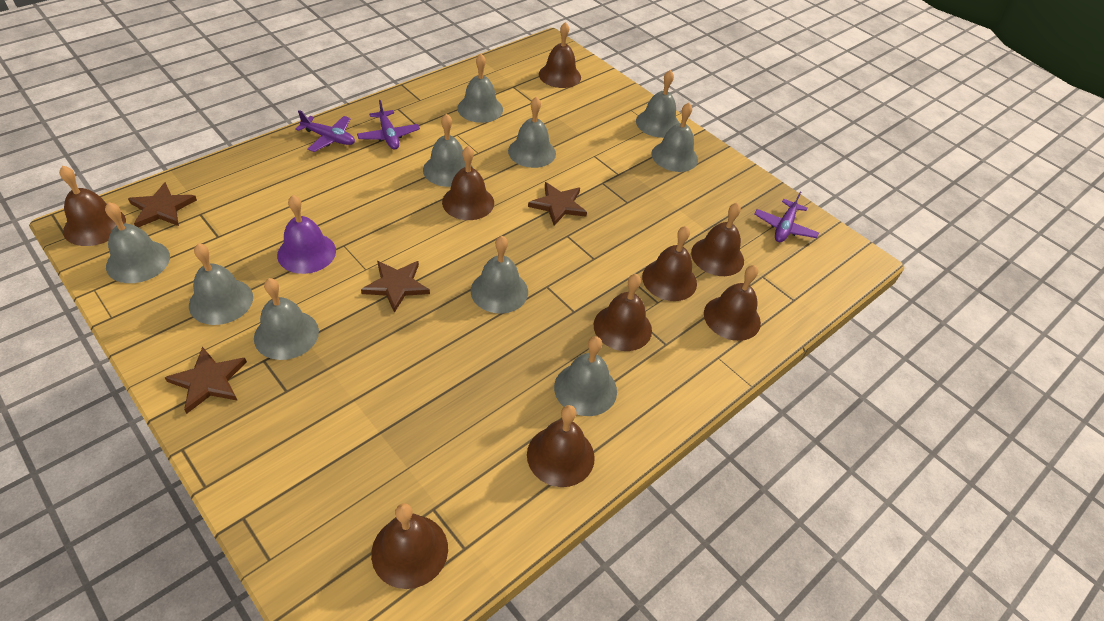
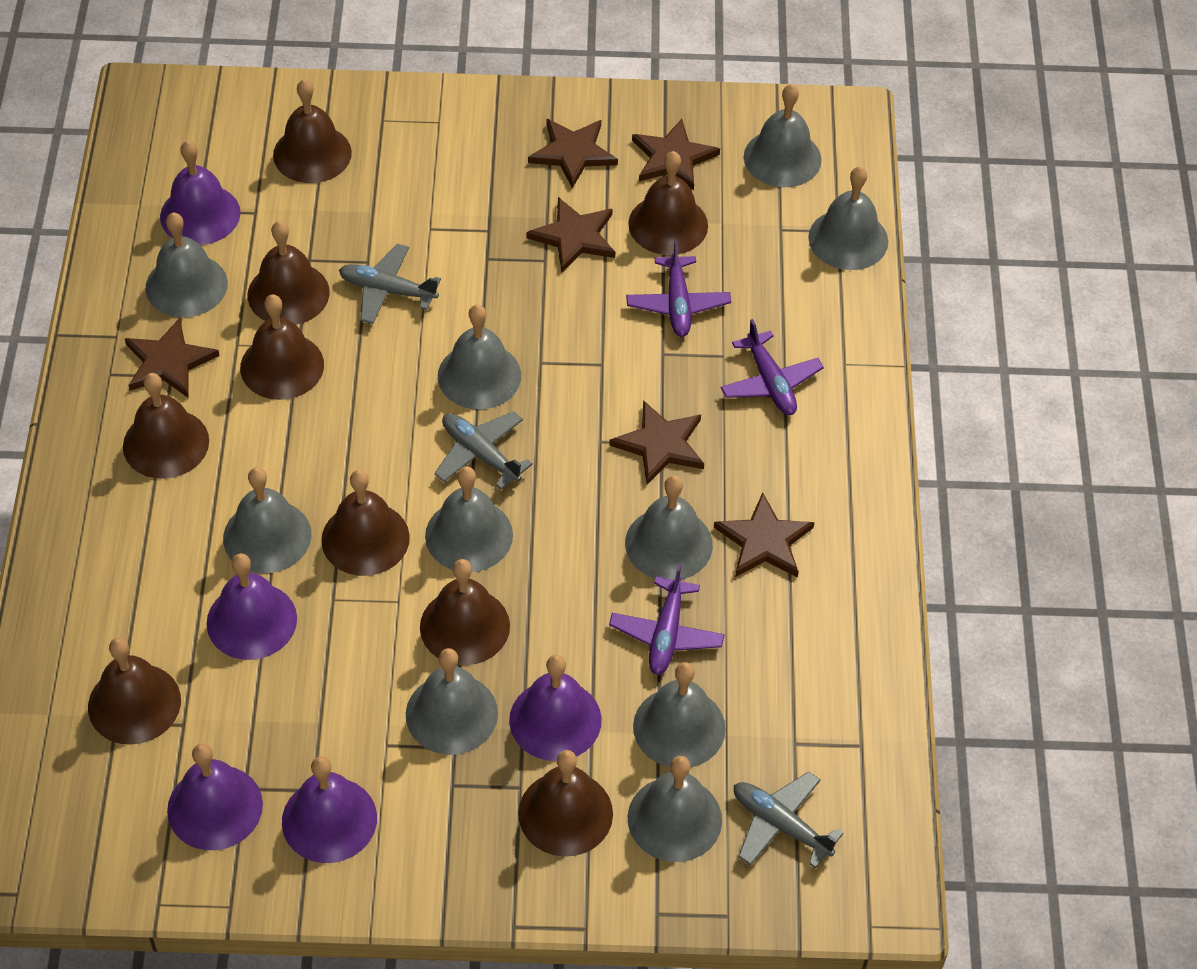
brown star: 4 -> 6
grey plane: 0 -> 3
purple bell: 1 -> 5

